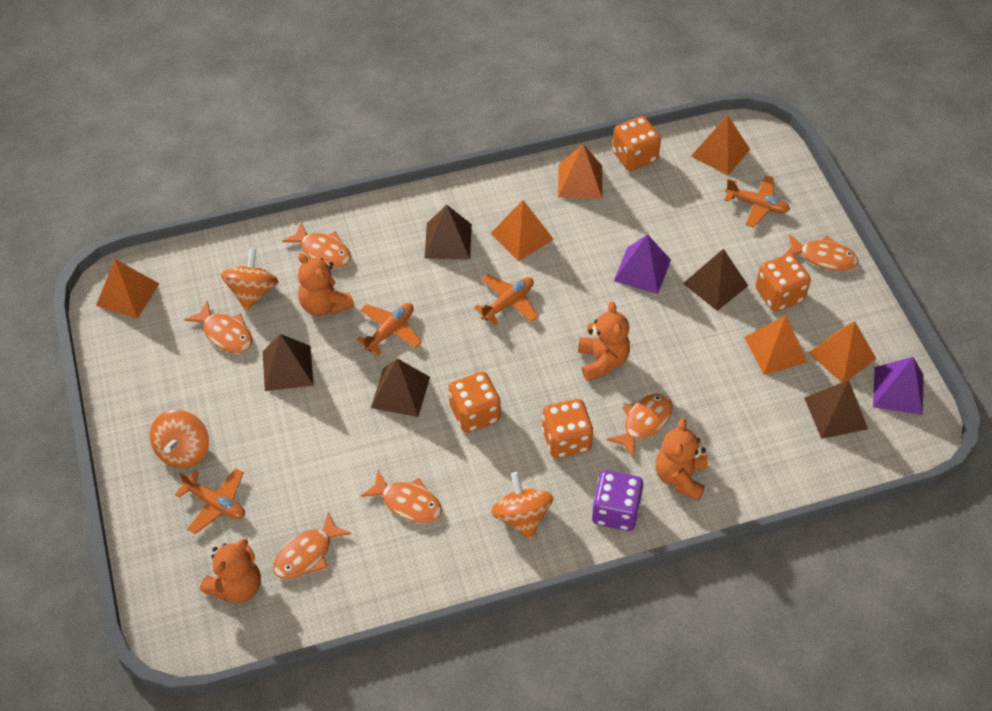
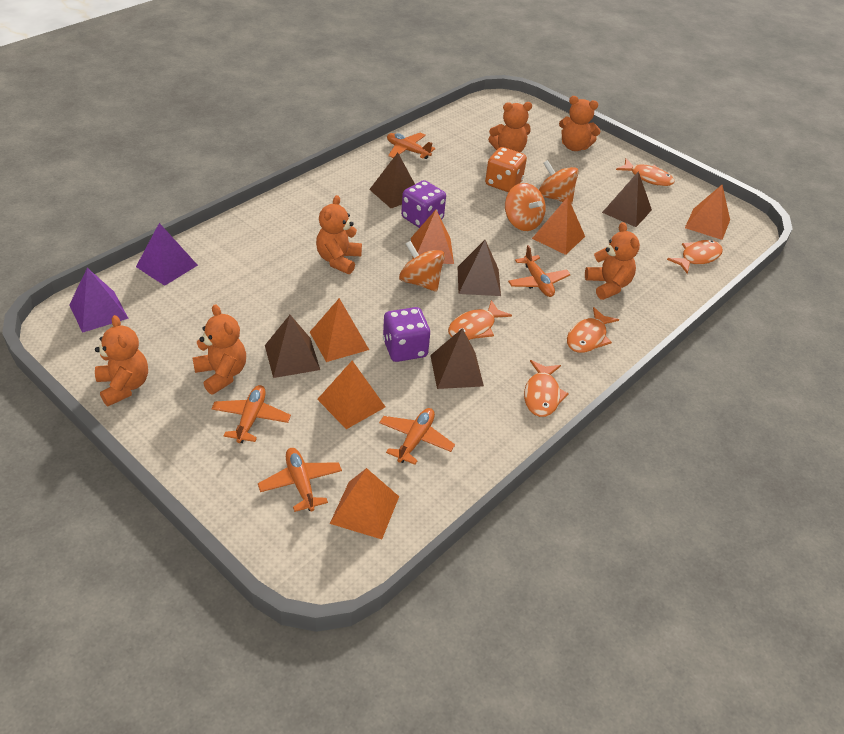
orange dice: 4 -> 1
orange fish: 6 -> 5
orange plane: 4 -> 5
orange teddy bear: 4 -> 6
purple dice: 1 -> 2

